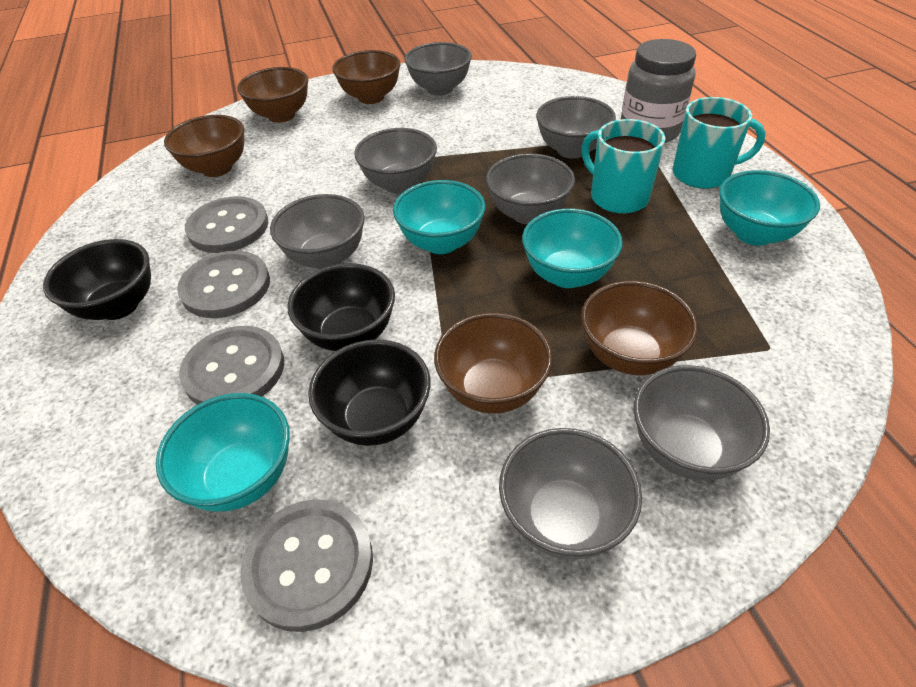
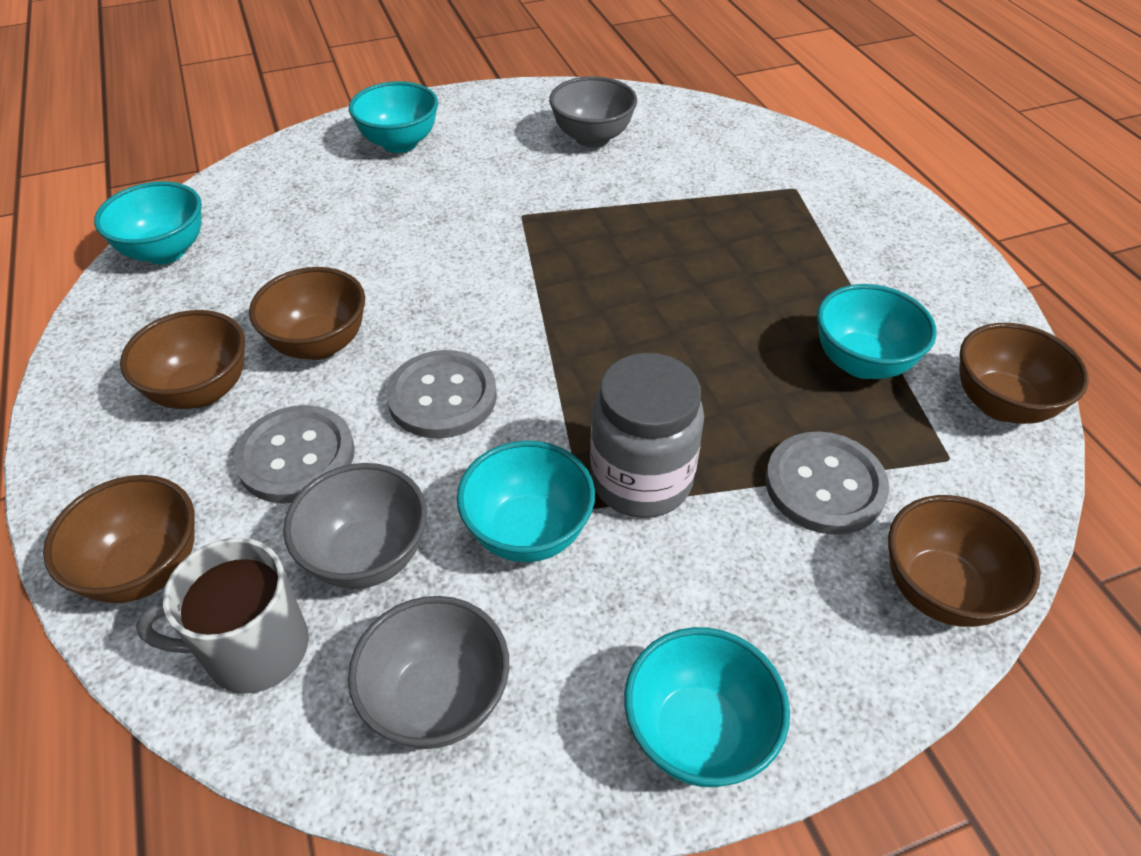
black bowl: 3 -> 0
grey bowl: 7 -> 3
grey button: 4 -> 3
grey mug: 0 -> 1
turquoise bowl: 4 -> 5
turquoise mug: 2 -> 0

